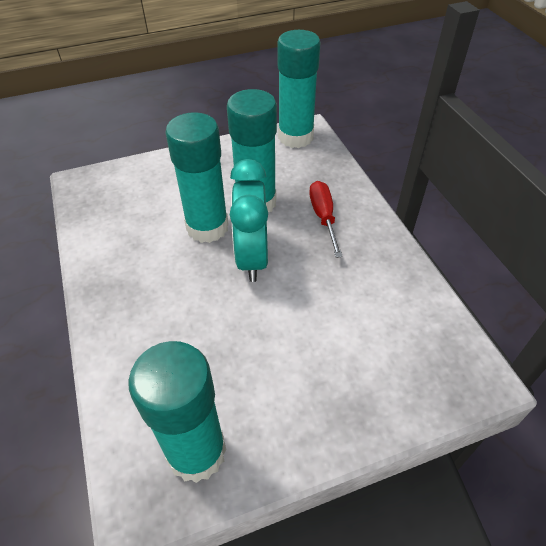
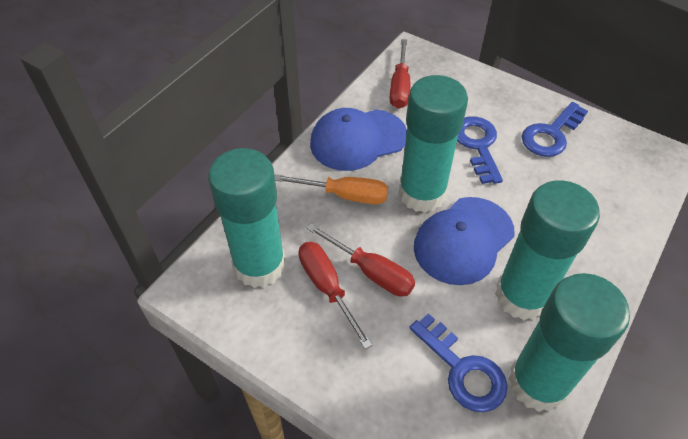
blue cap: 0 -> 2
blue key: 0 -> 3
orange screwdriver: 0 -> 1
red screwdriver: 1 -> 3
turquoise clock: 1 -> 0

